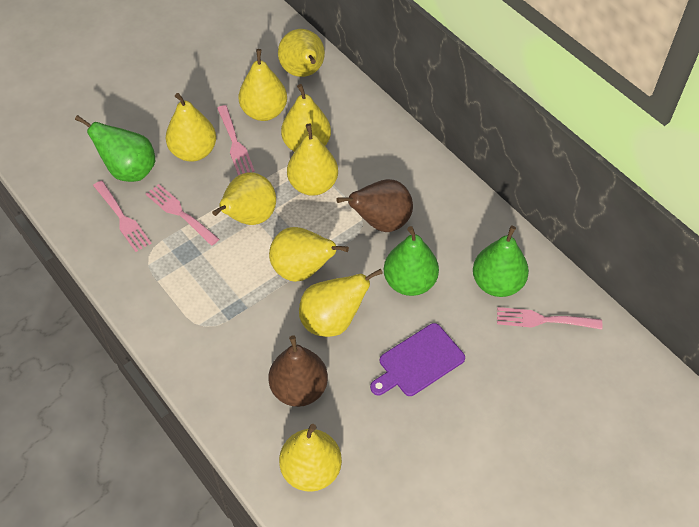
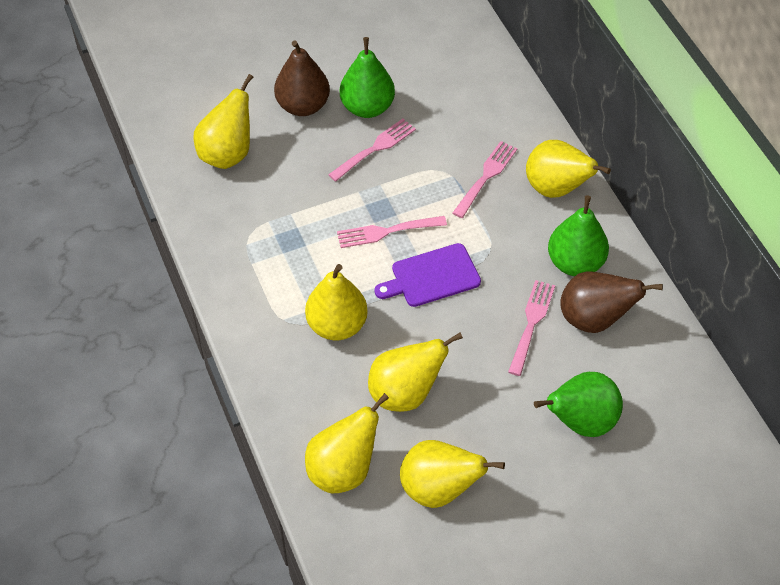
yellow pear: 9 -> 6

